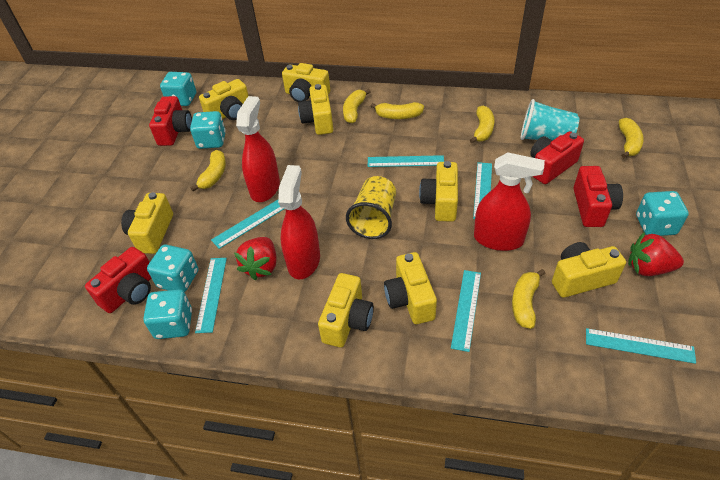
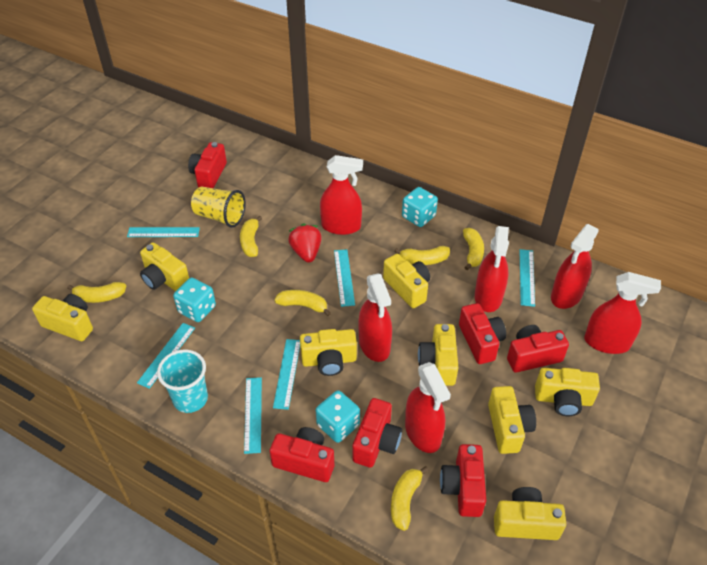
red camera: 4 -> 6
red spray bottle: 3 -> 6
red strawberry: 2 -> 1
turquoise dice: 5 -> 3

